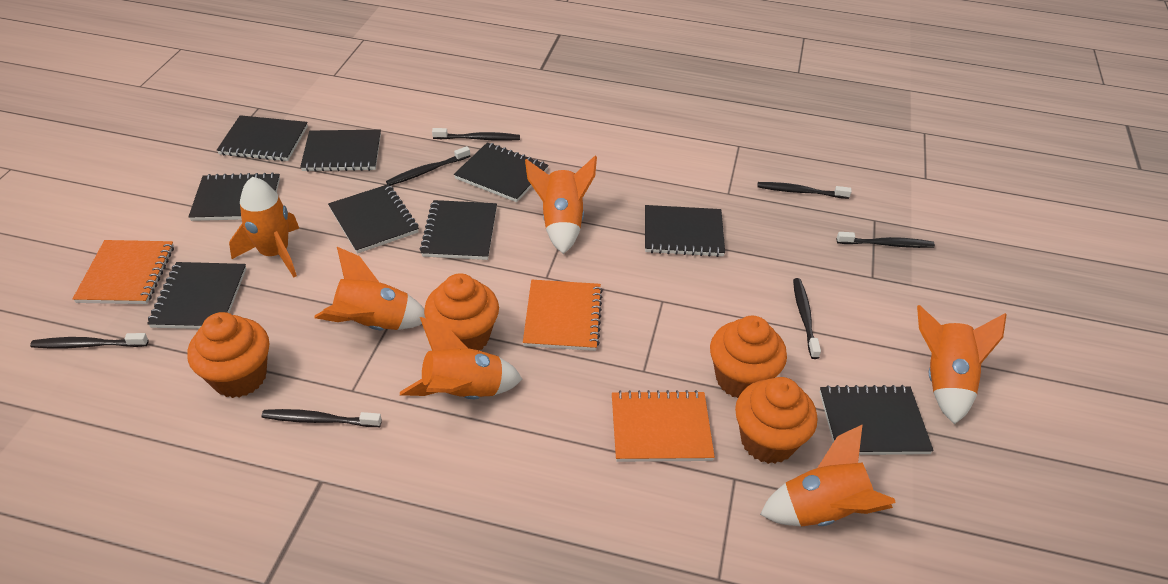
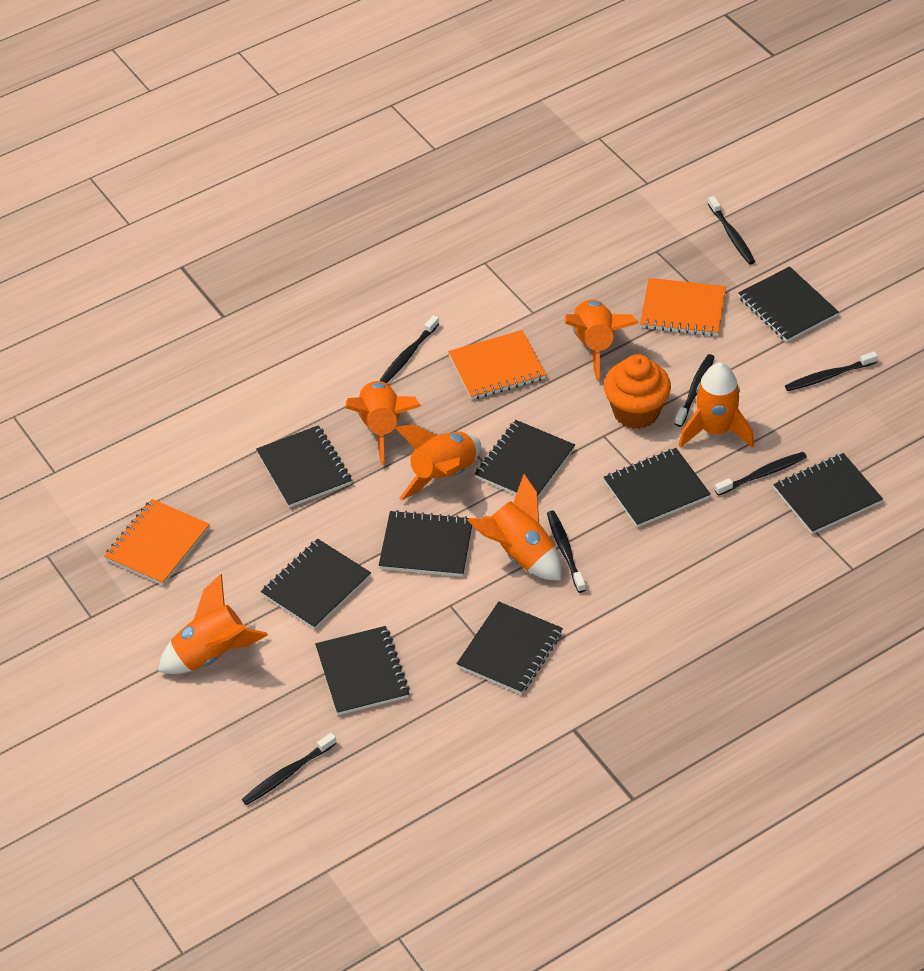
orange cupcake: 4 -> 1

